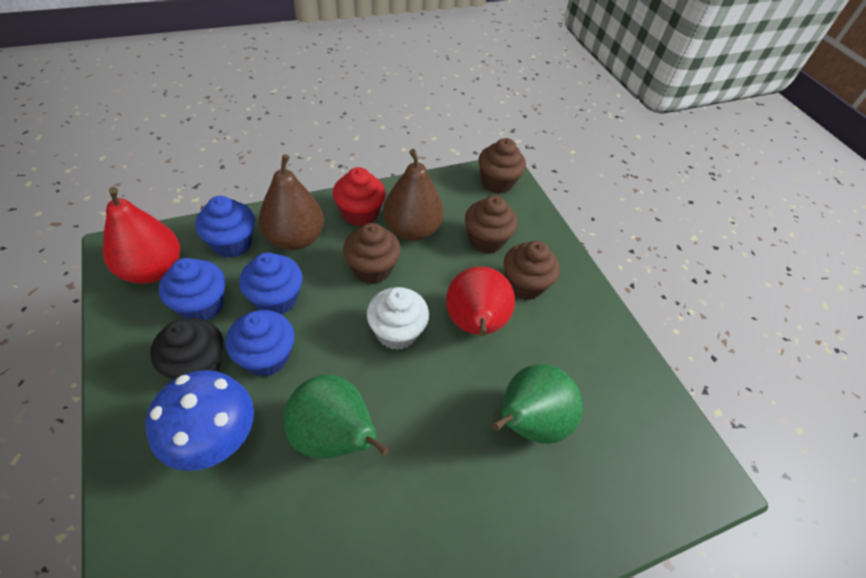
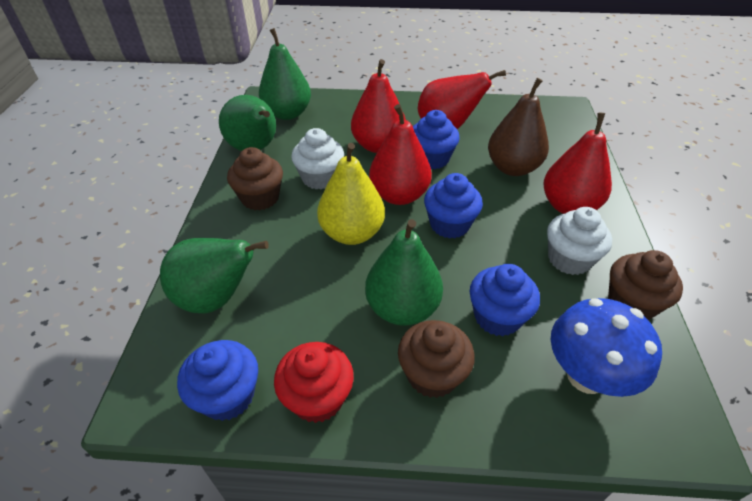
black cupcake: 1 -> 0
brown cupcake: 4 -> 3
brown pear: 2 -> 1
green pear: 2 -> 4
red pear: 2 -> 4
white cupcake: 1 -> 2
yellow pear: 0 -> 1

